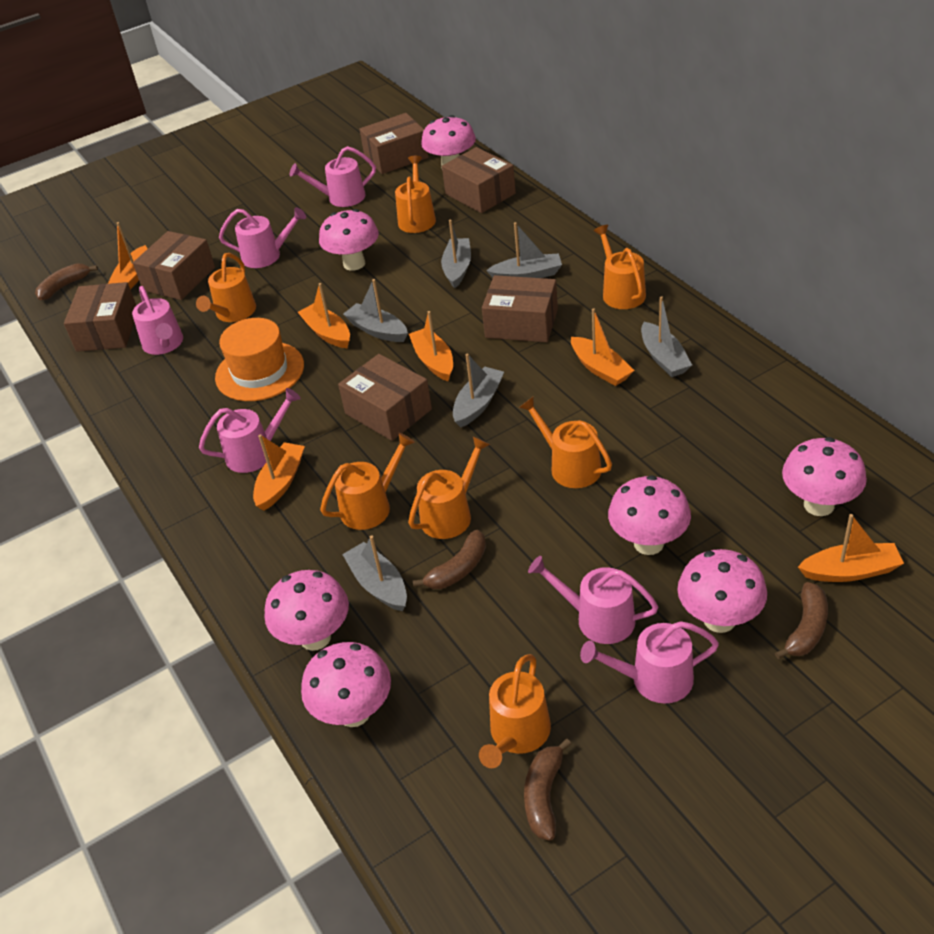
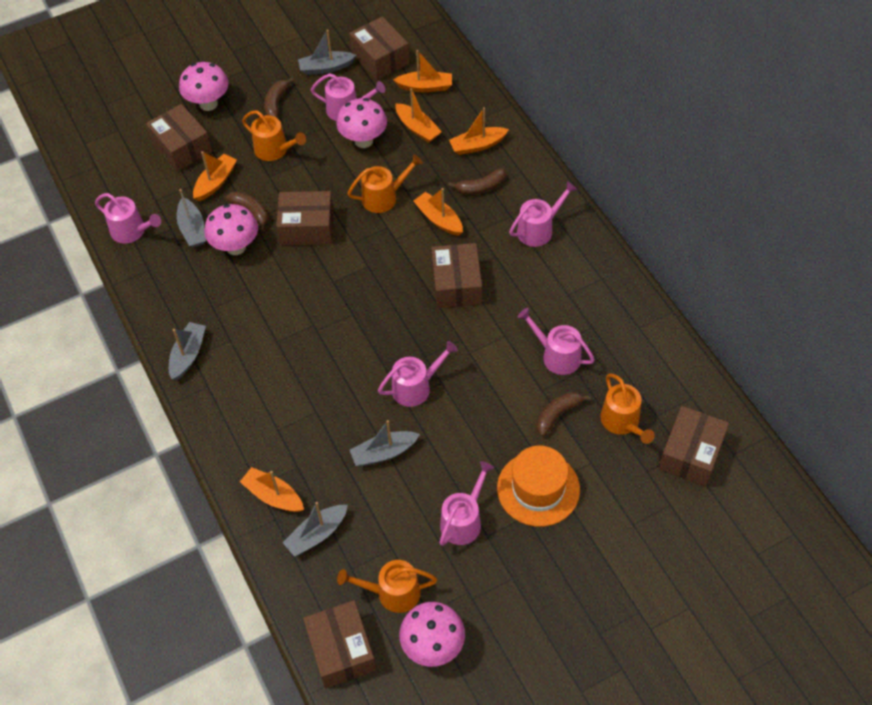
grey boat: 6 -> 5
orange watering can: 7 -> 4
pink mushroom: 7 -> 4

